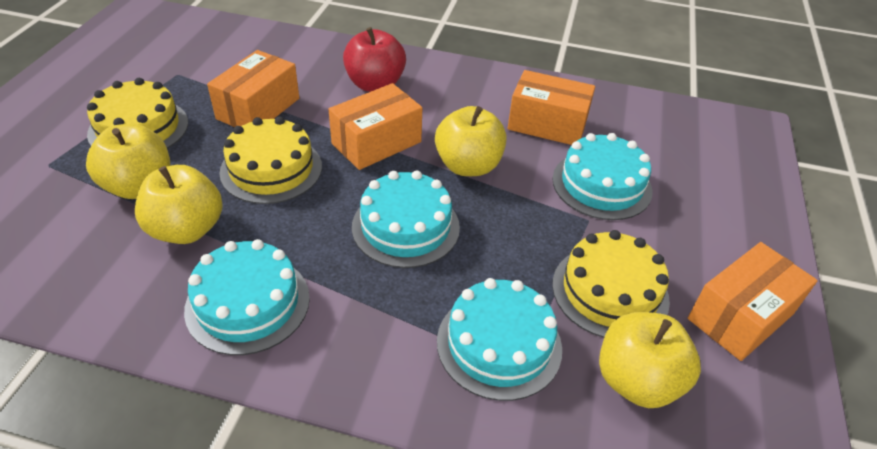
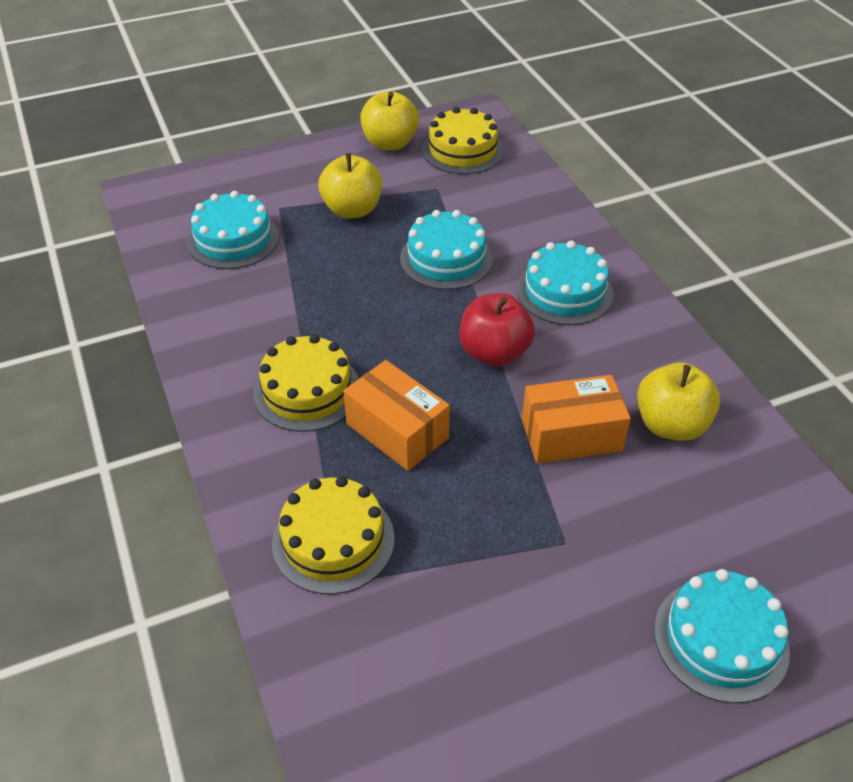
orange box: 4 -> 2
yellow apple: 4 -> 3

